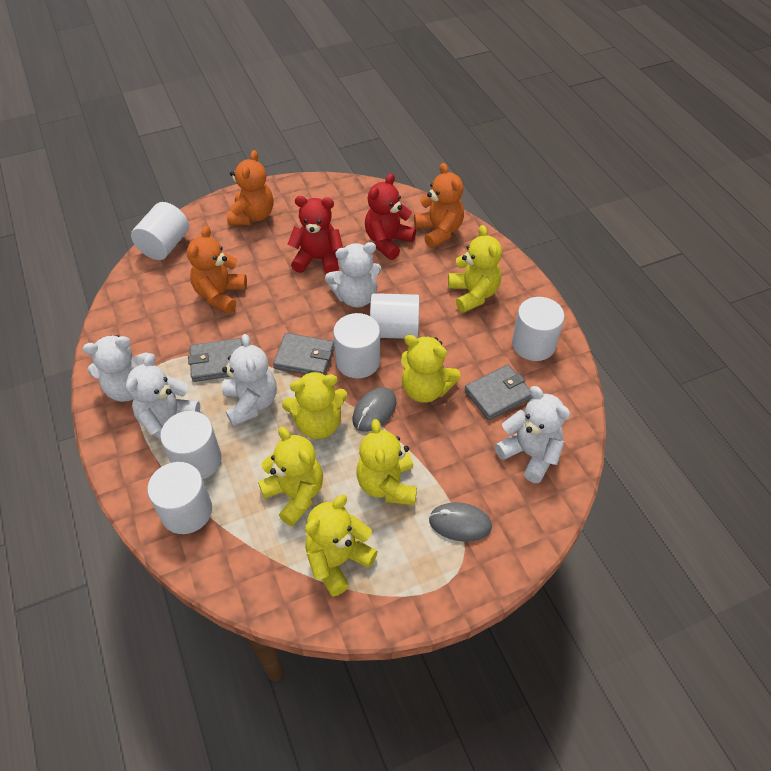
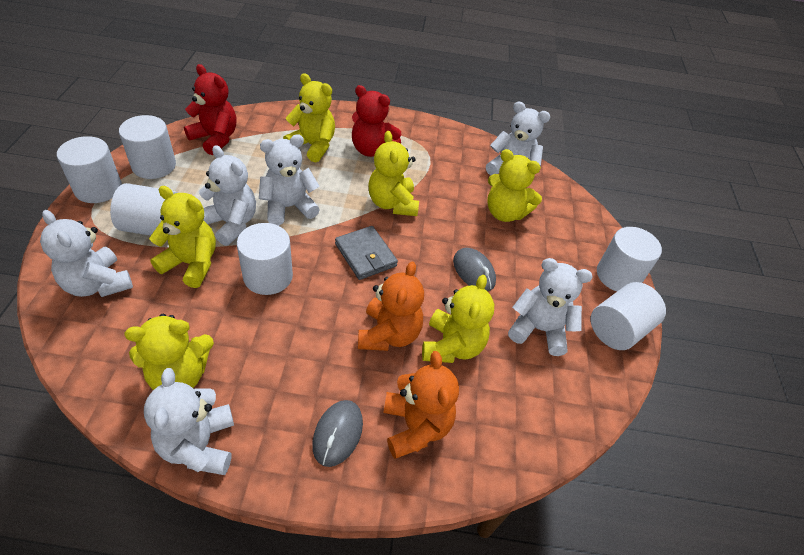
grey wallet: 3 -> 1
orange teddy bear: 3 -> 2
white teddy bear: 5 -> 6

